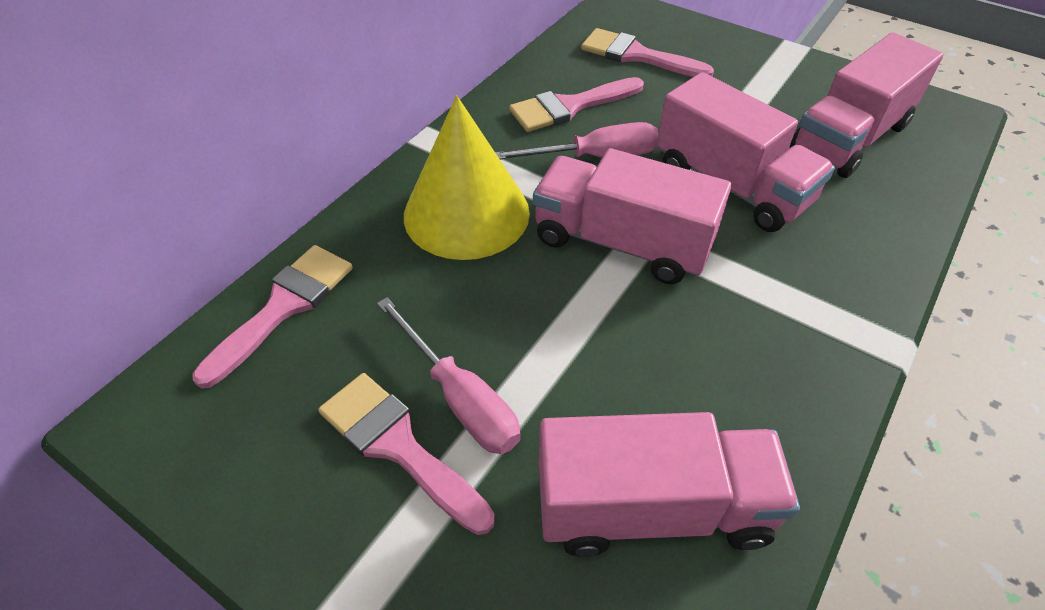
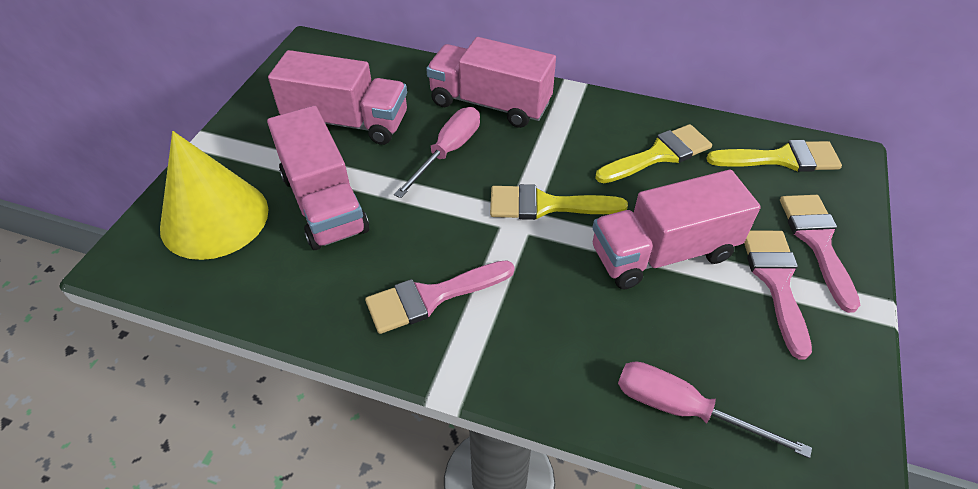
pink brush: 4 -> 3
yellow brush: 0 -> 3

